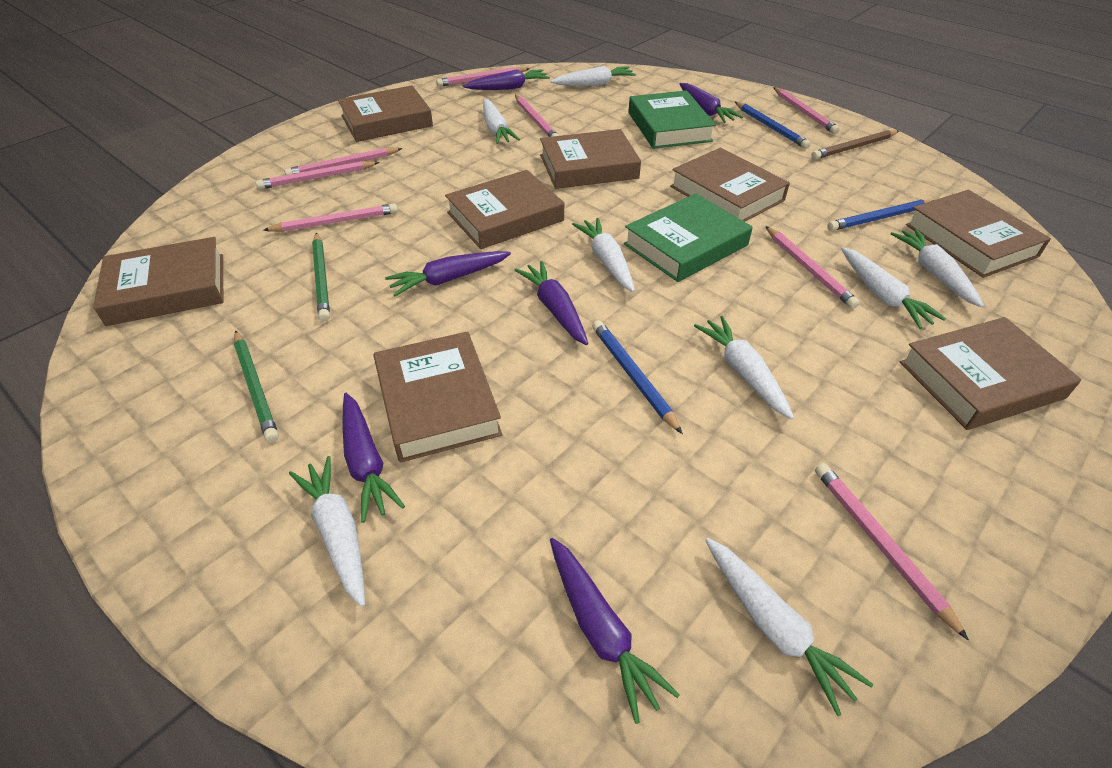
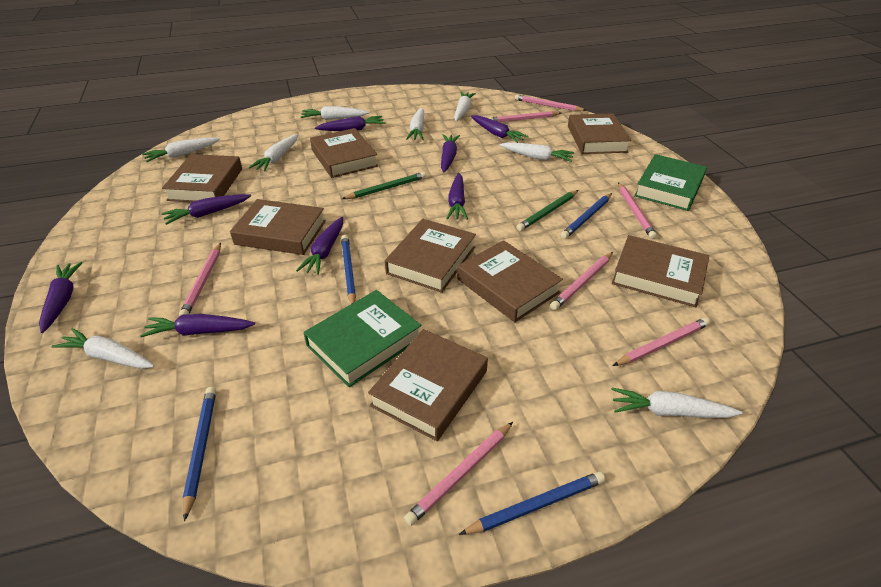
blue pencil: 3 -> 4
brown pencil: 1 -> 0
pink pencil: 8 -> 7
purple carrot: 6 -> 8

